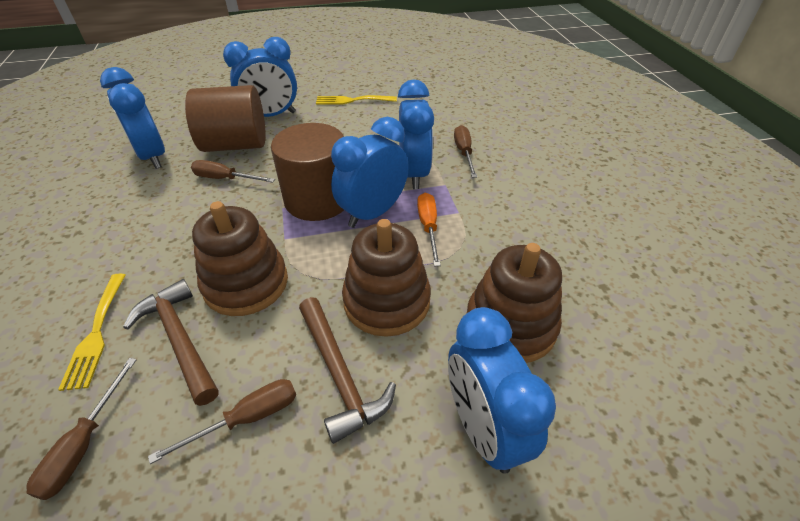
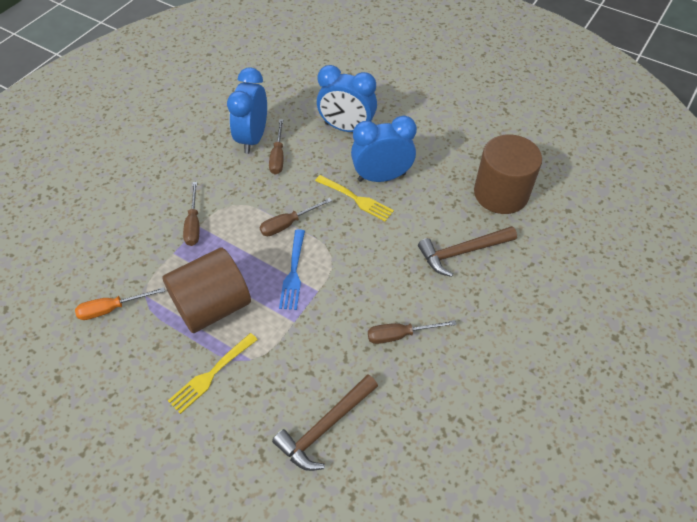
blue clock: 5 -> 3
blue fork: 0 -> 1
brown stacking toy: 3 -> 0

